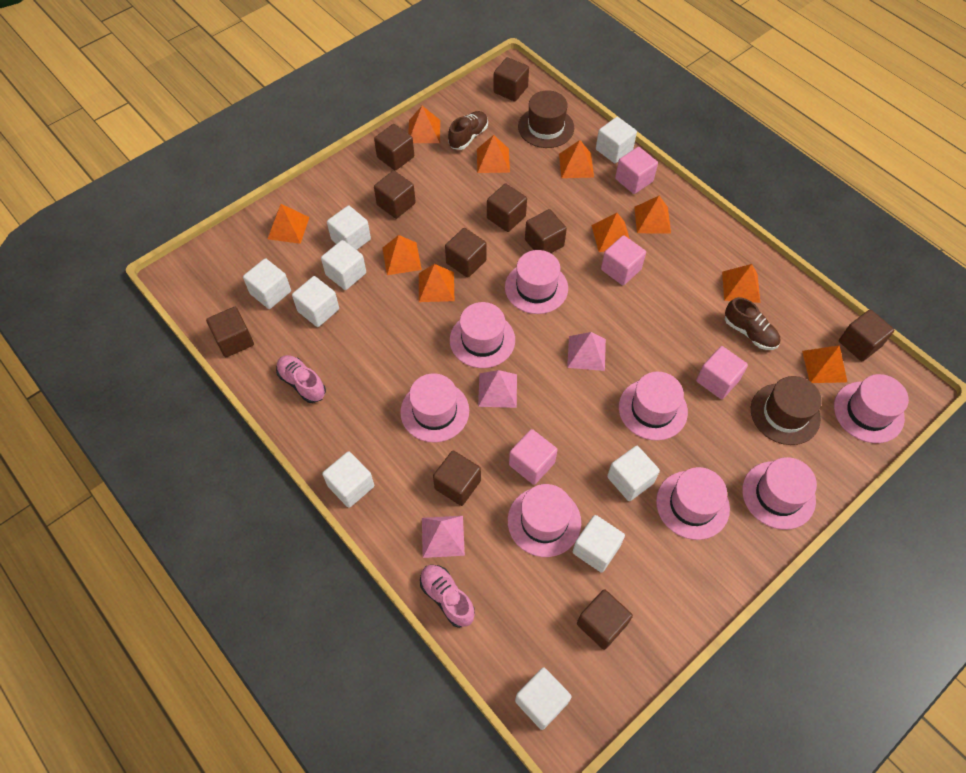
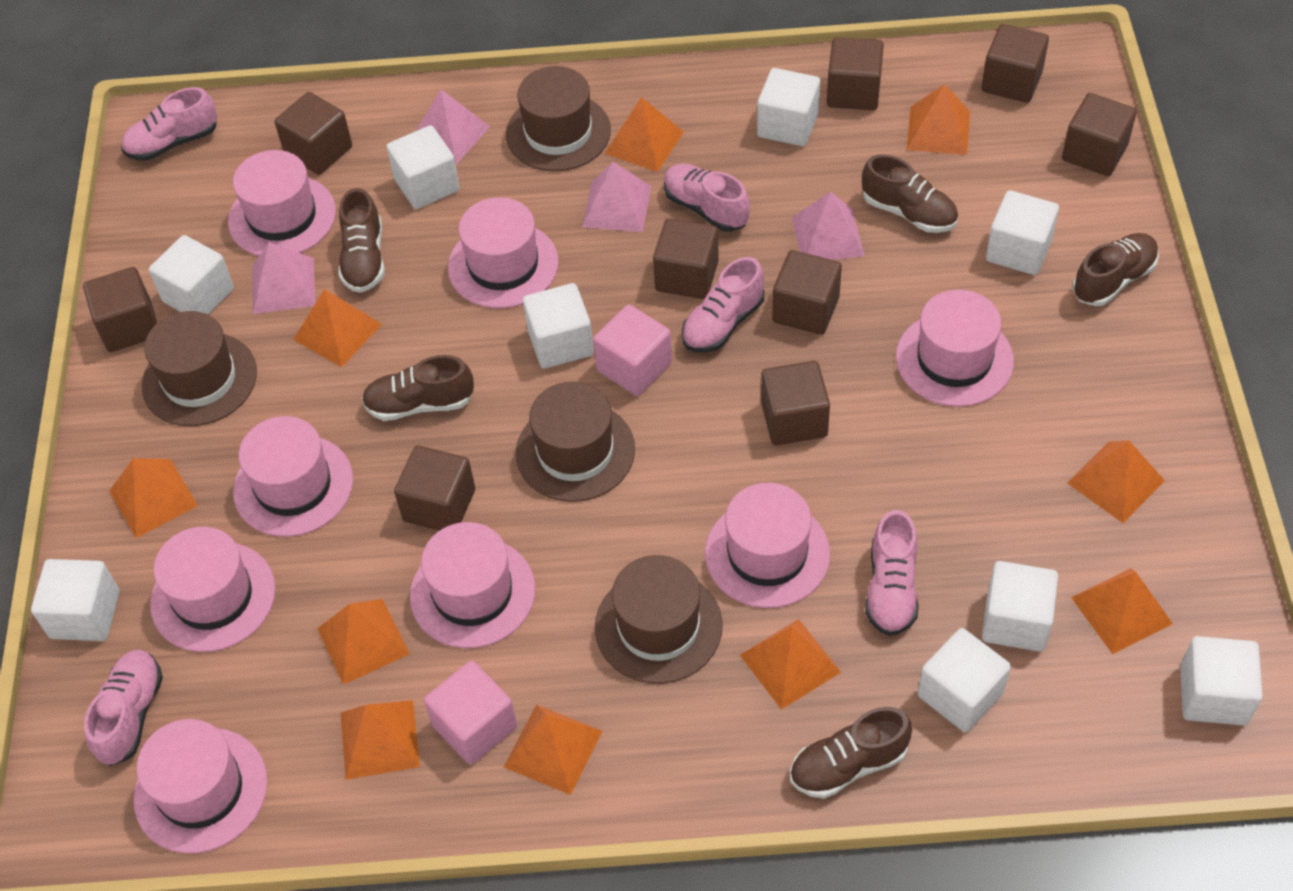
brown cube: 10 -> 9
brown hat: 2 -> 4
brown shoe: 2 -> 5
pink cube: 4 -> 2
pink pyramid: 3 -> 4
pink shoe: 2 -> 5

